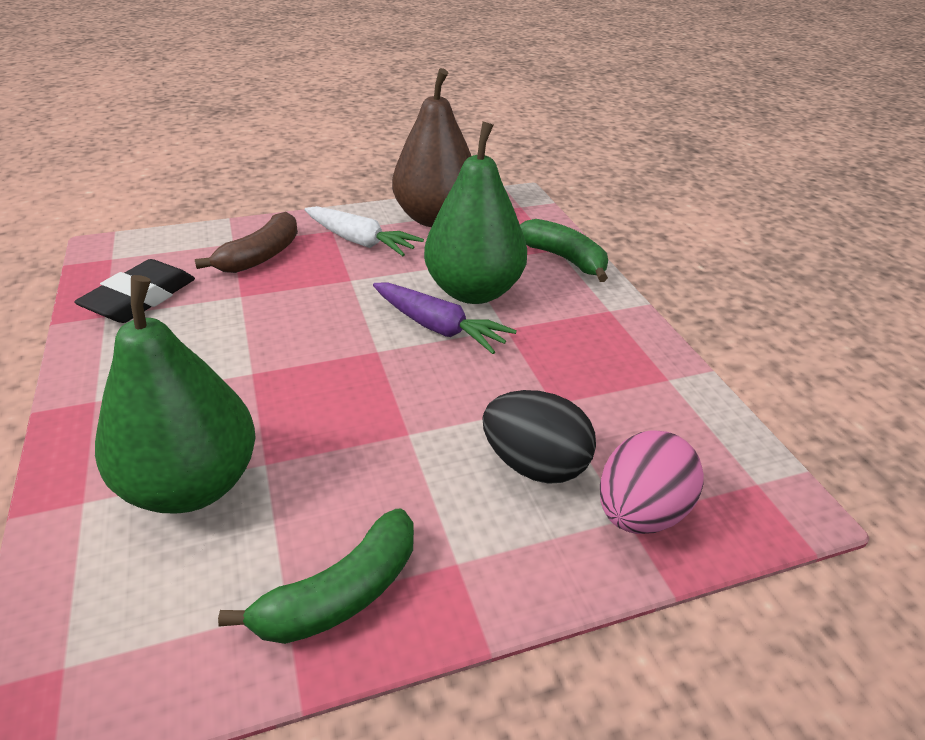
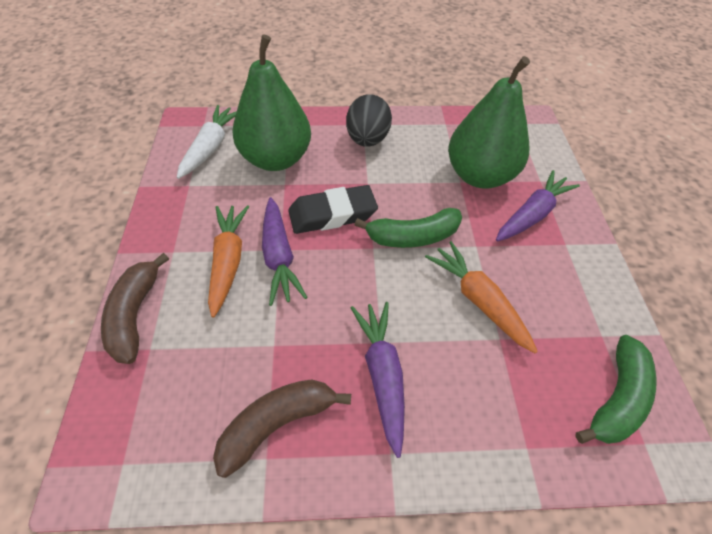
brown banana: 1 -> 2
brown pear: 1 -> 0
orange carrot: 0 -> 2
pink egg: 1 -> 0
purple carrot: 1 -> 3

